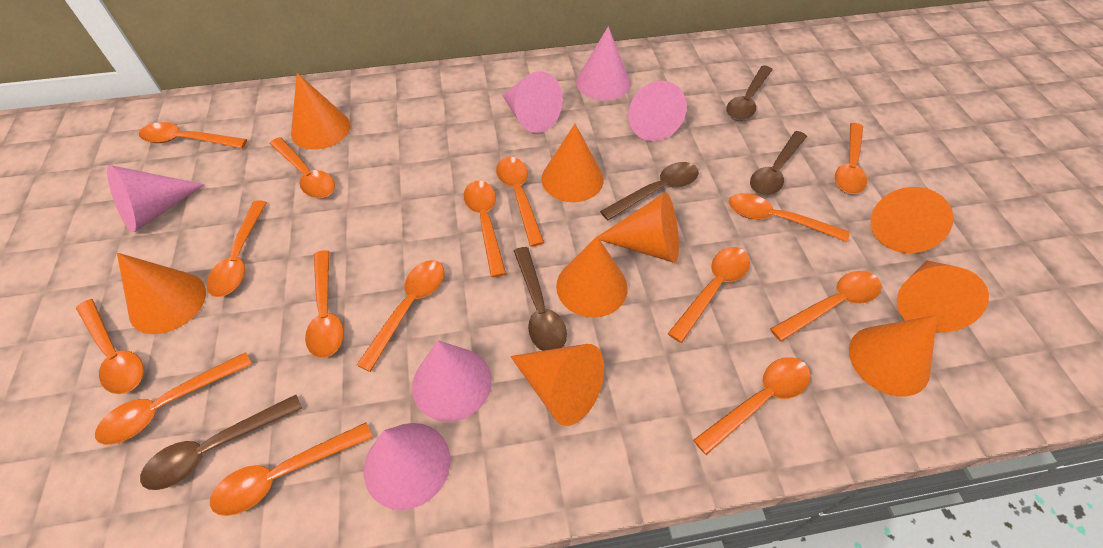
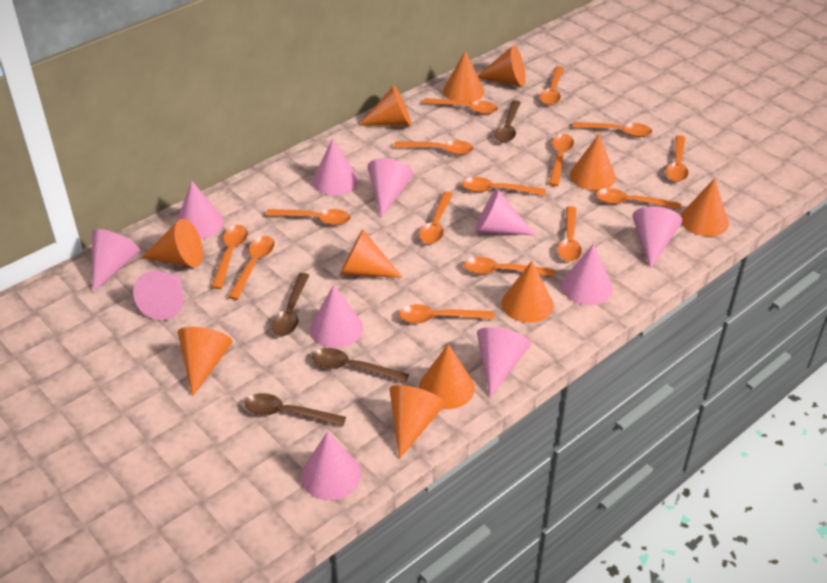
brown spoon: 5 -> 4
orange cone: 9 -> 11
pink cone: 6 -> 11

